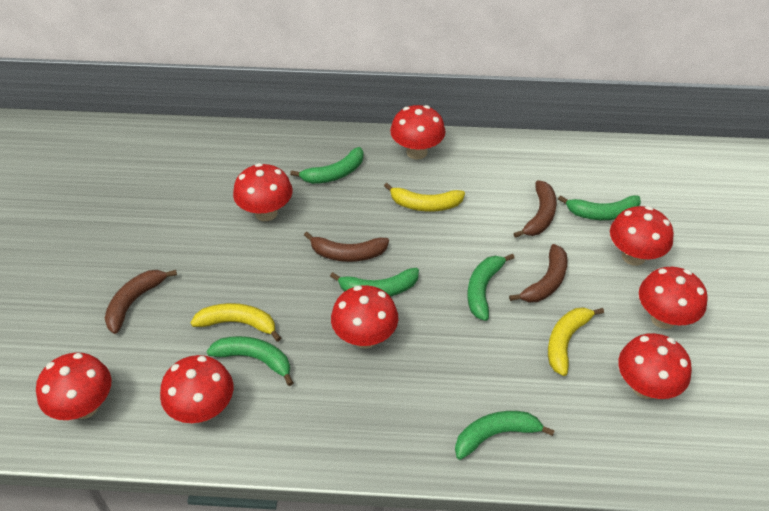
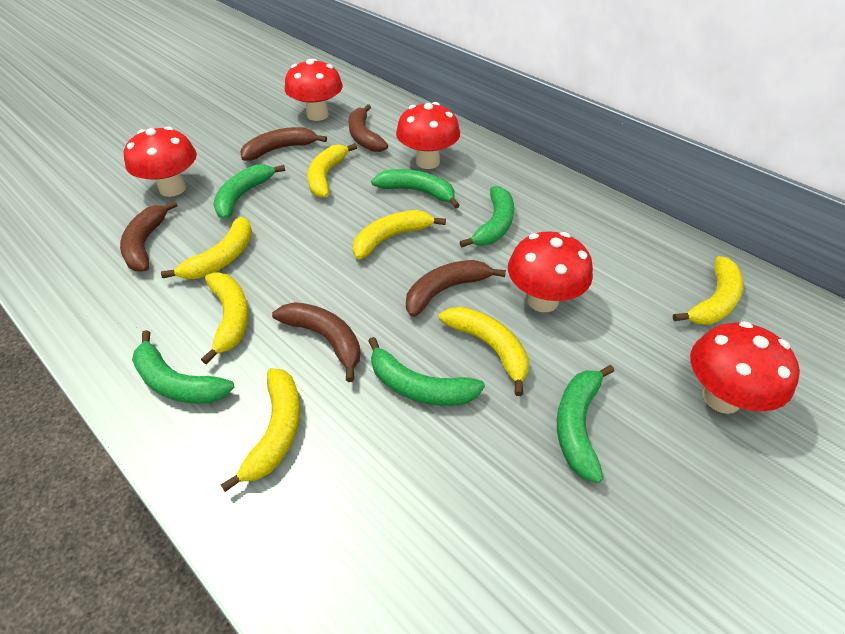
brown banana: 4 -> 5
red mushroom: 8 -> 5
yellow banana: 3 -> 7

